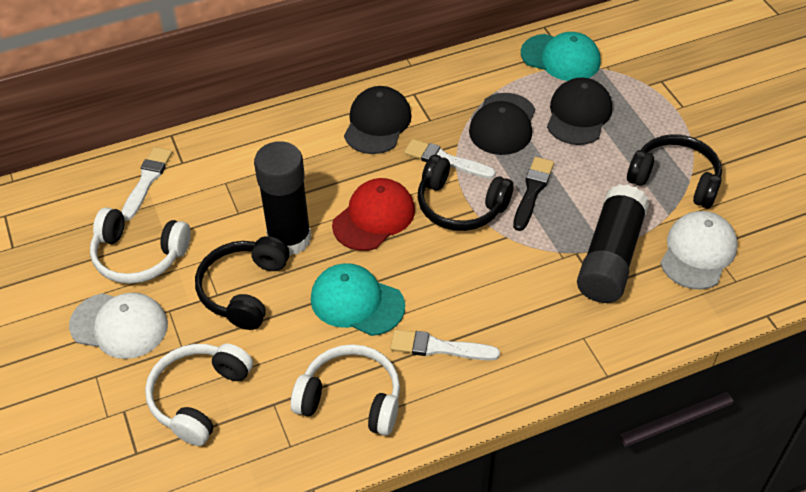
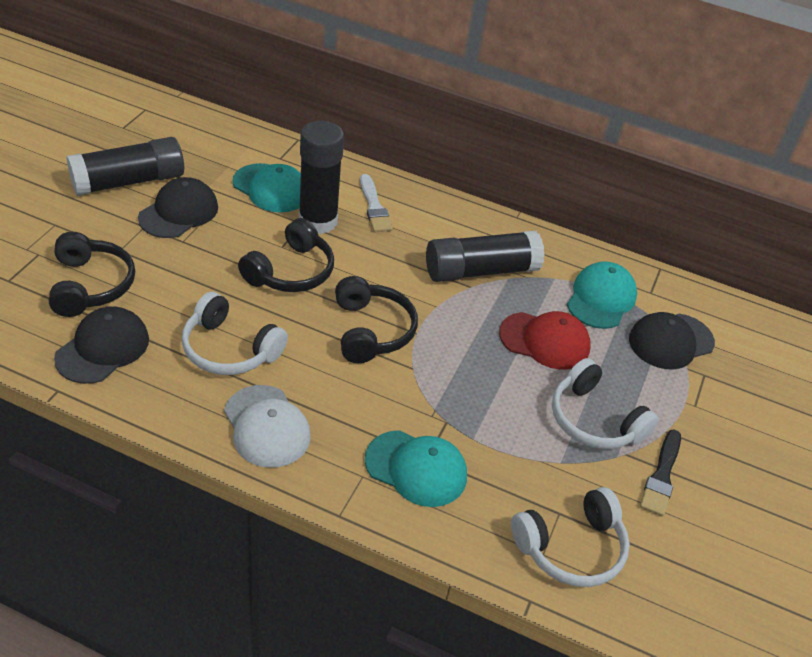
black glue stick: 2 -> 3
turquoise cap: 2 -> 3
white brush: 3 -> 1
white cap: 2 -> 1

